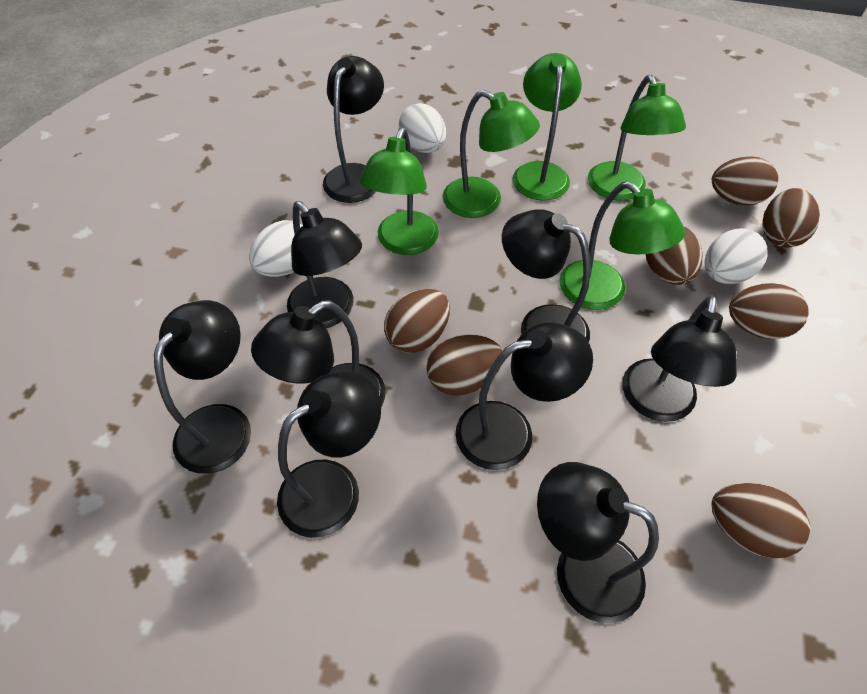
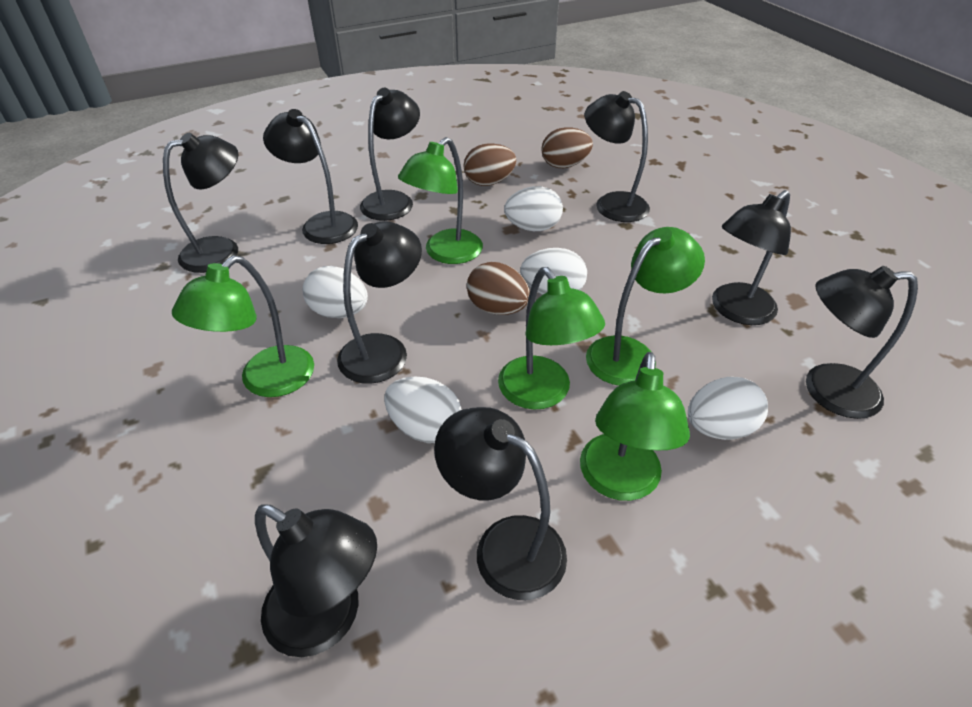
brown egg: 7 -> 3
white egg: 3 -> 5

